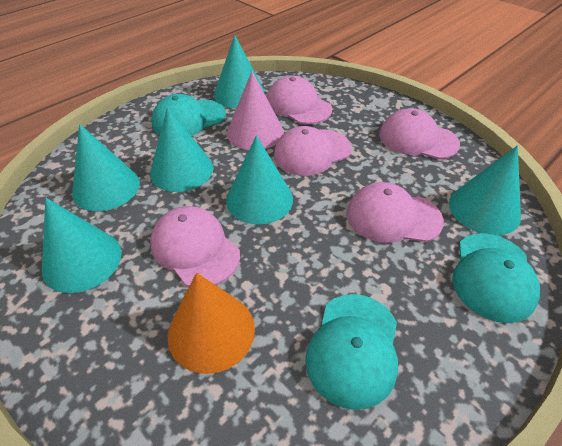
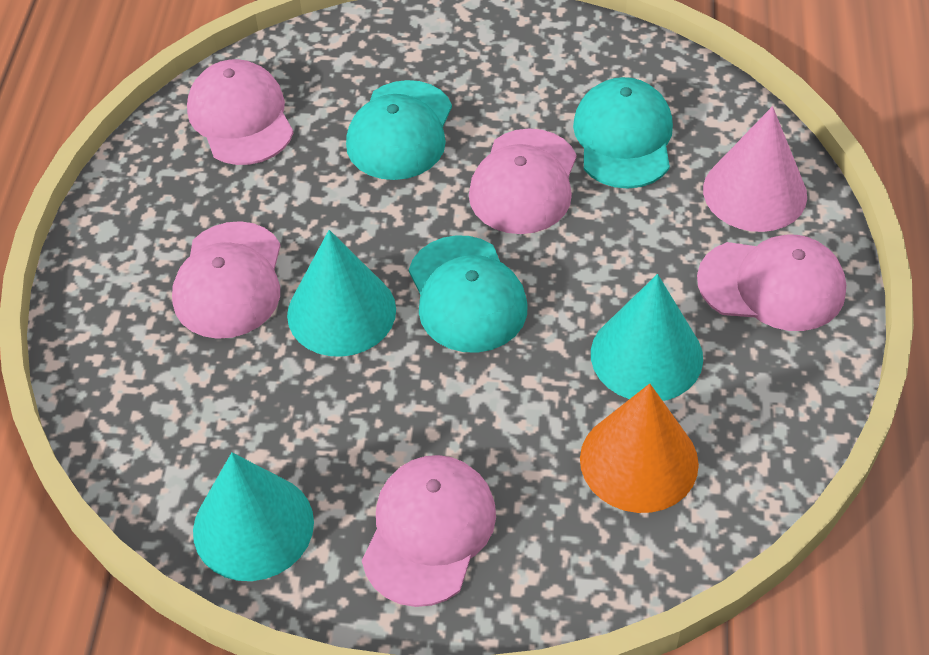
turquoise cone: 6 -> 3

